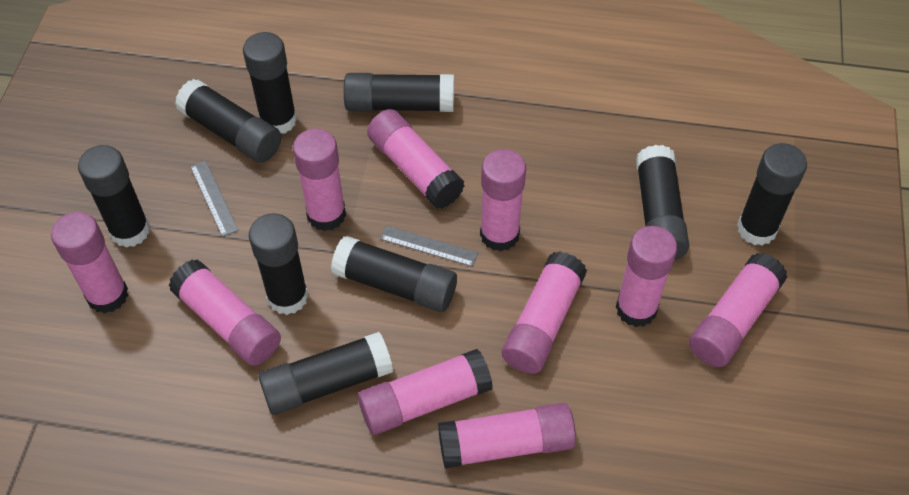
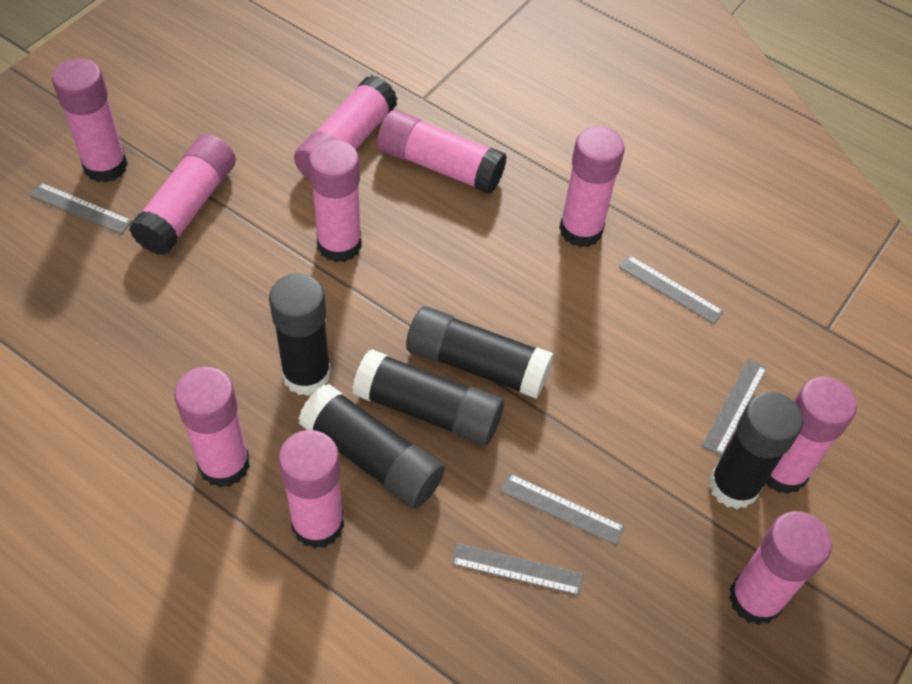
black glue stick: 9 -> 5
grey ruler: 2 -> 5

